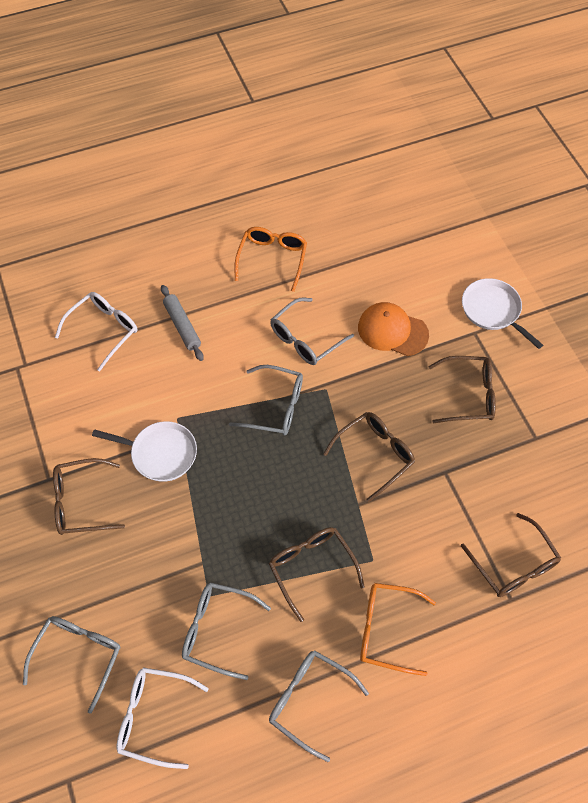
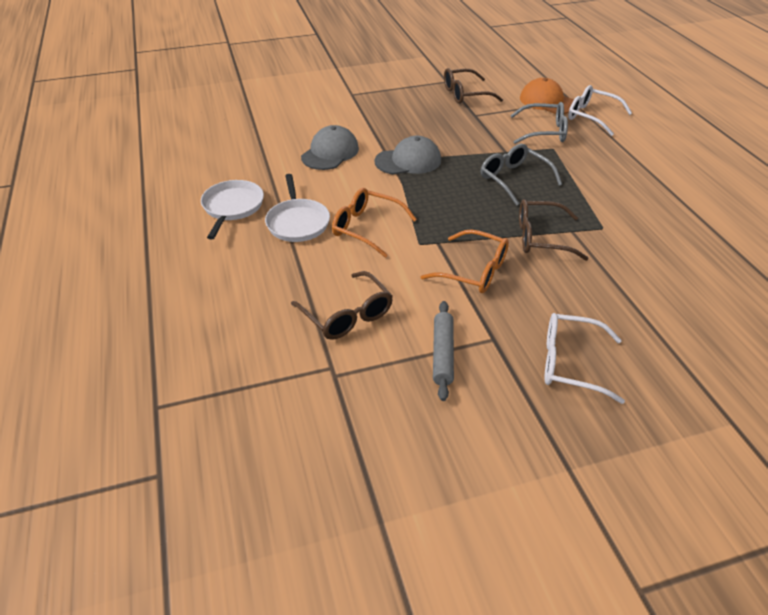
brown glasses: 5 -> 3
grey cap: 0 -> 2
grey glasses: 5 -> 2

